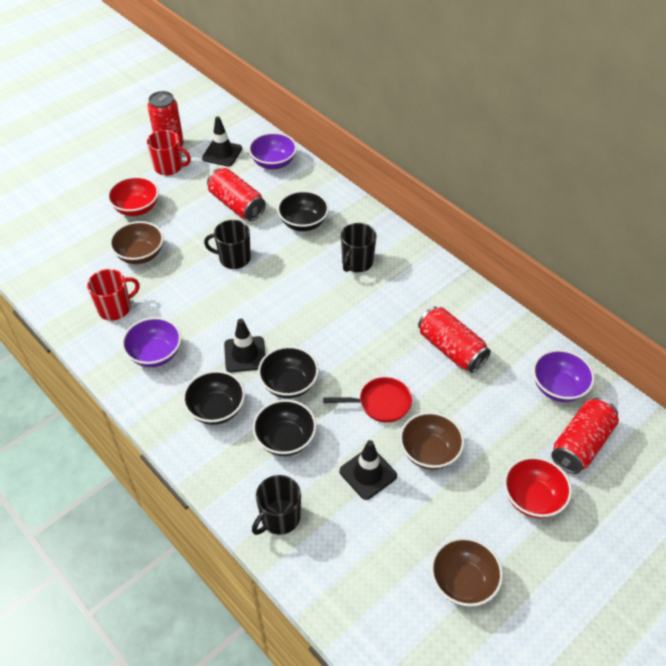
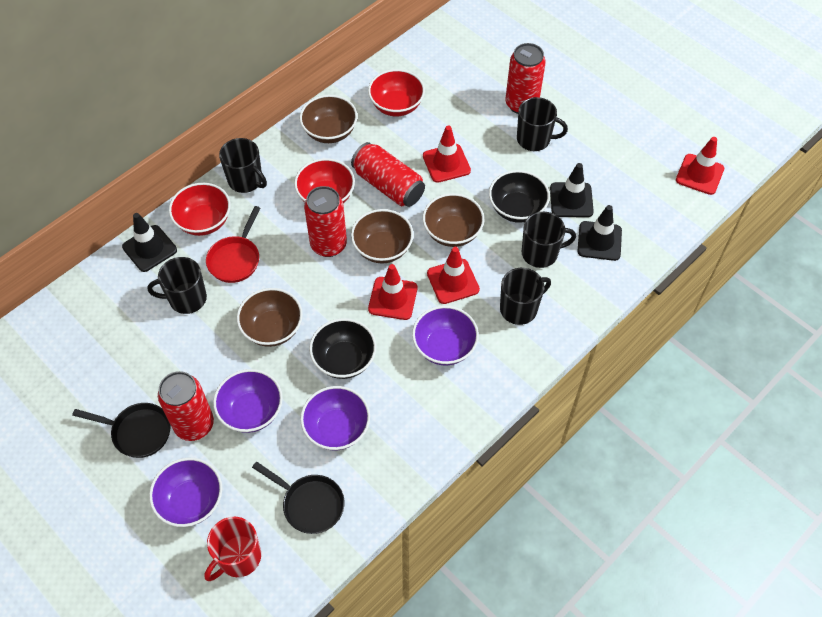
black bowl: 4 -> 2
black mug: 3 -> 5
black pan: 0 -> 2
brown bowl: 3 -> 4
purple bowl: 3 -> 4
red bowl: 2 -> 3
red mug: 2 -> 1
red traffic cone: 0 -> 4

